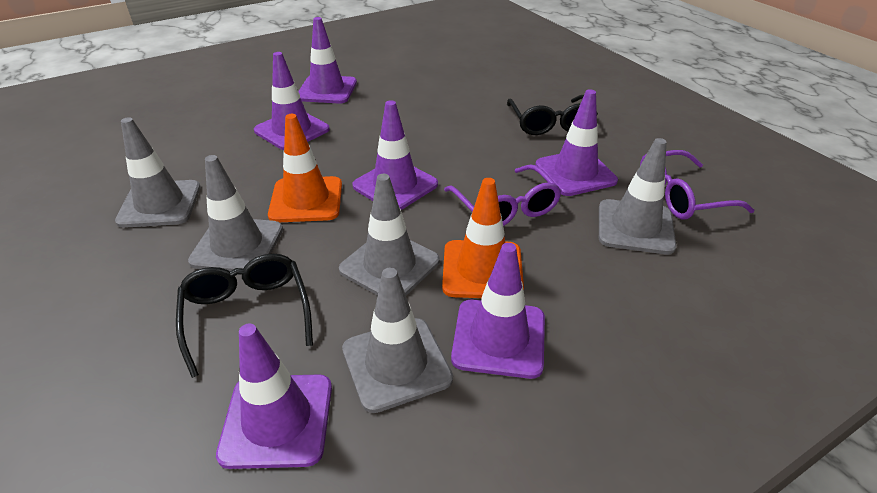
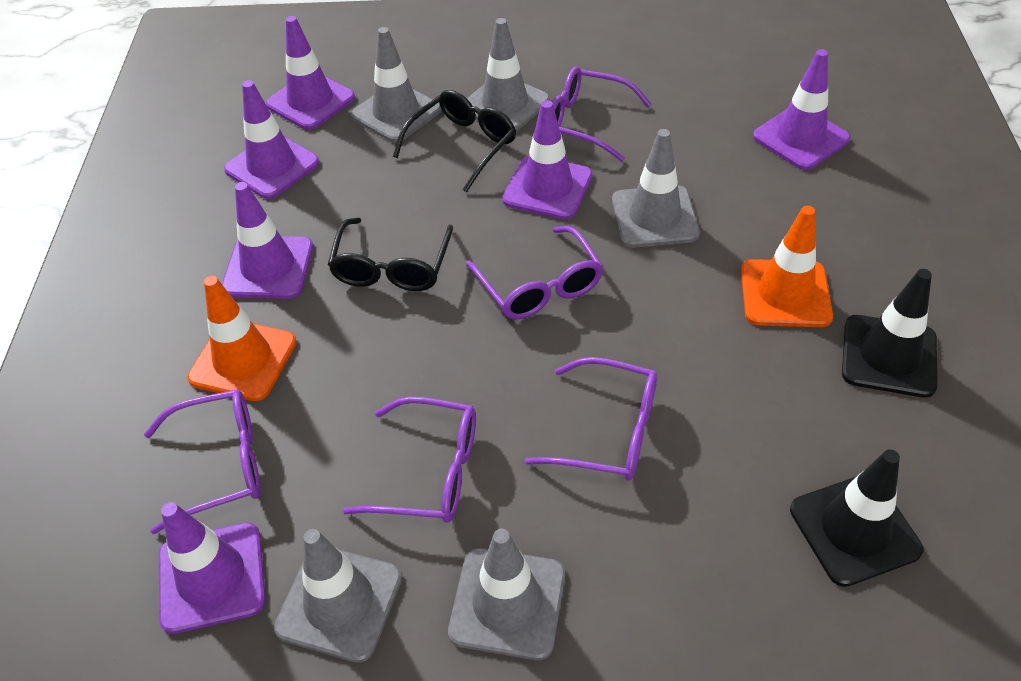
black traffic cone: 0 -> 2
purple glasses: 2 -> 5

